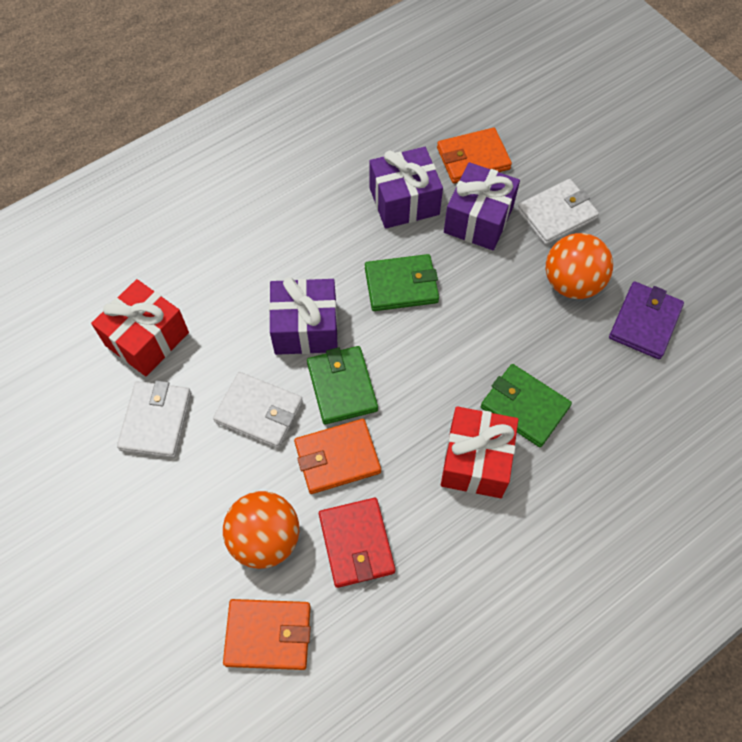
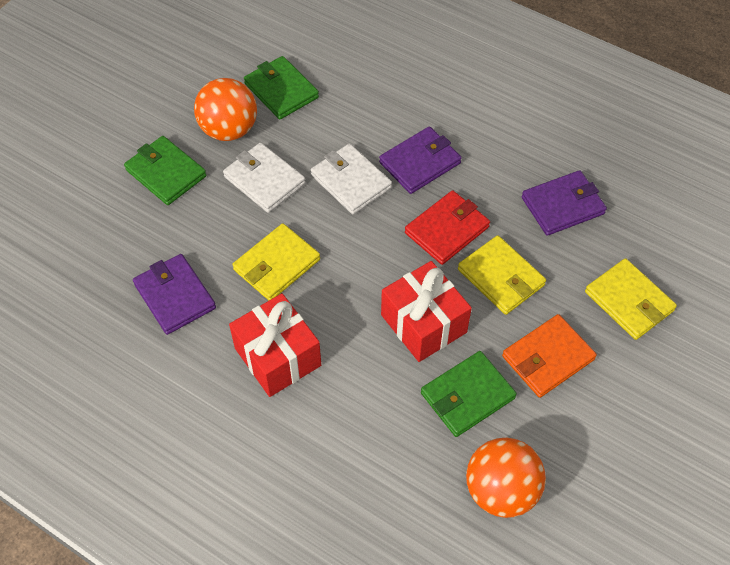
orange wallet: 3 -> 1
purple gift: 3 -> 0
purple wallet: 1 -> 3
white wallet: 3 -> 2
yellow wallet: 0 -> 3

